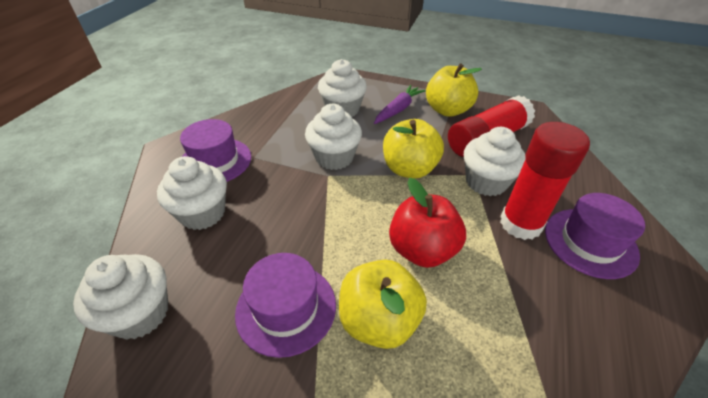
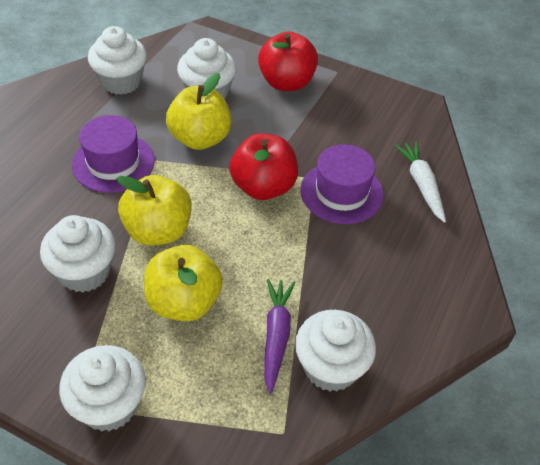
purple hat: 3 -> 2
red apple: 1 -> 2
red glue stick: 2 -> 0
white carrot: 0 -> 1

